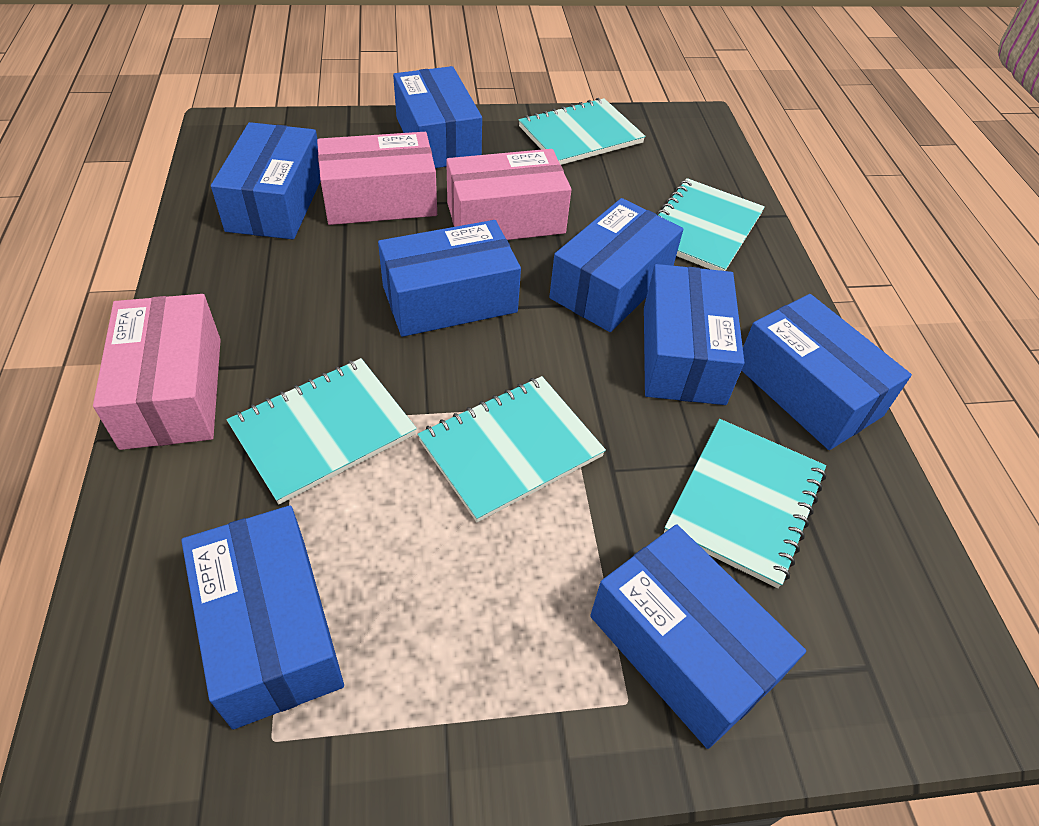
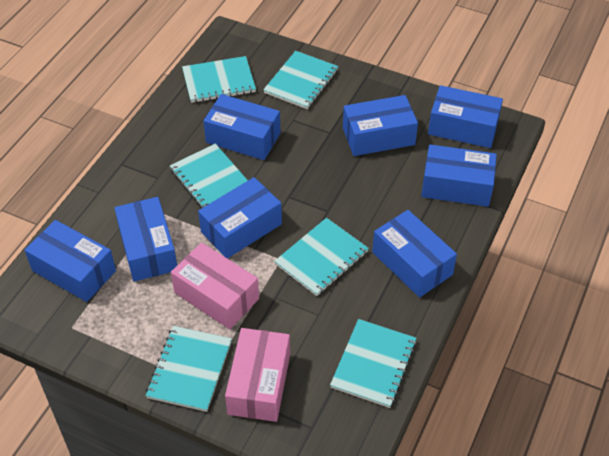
pink box: 3 -> 2
turquoise notebook: 5 -> 6

